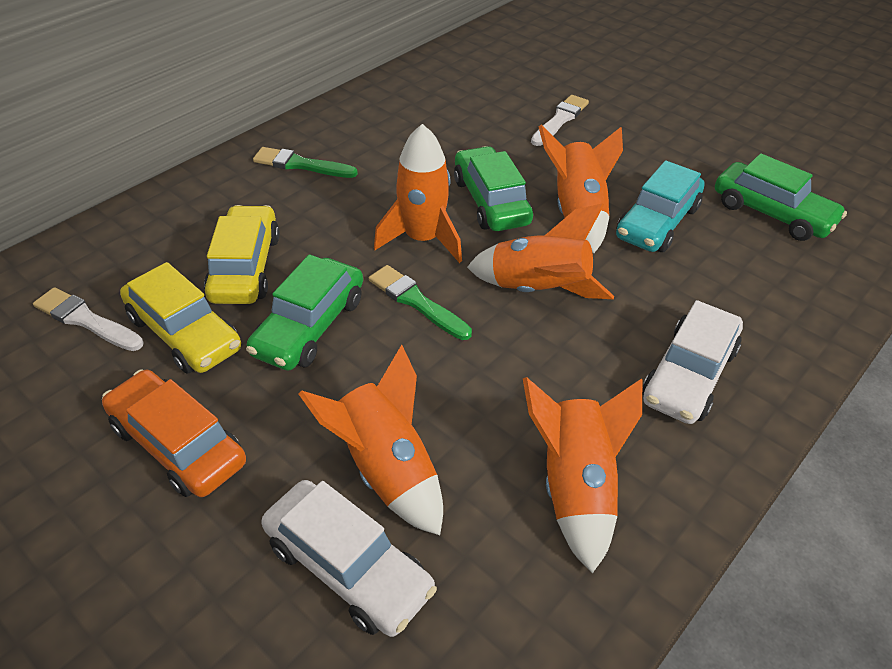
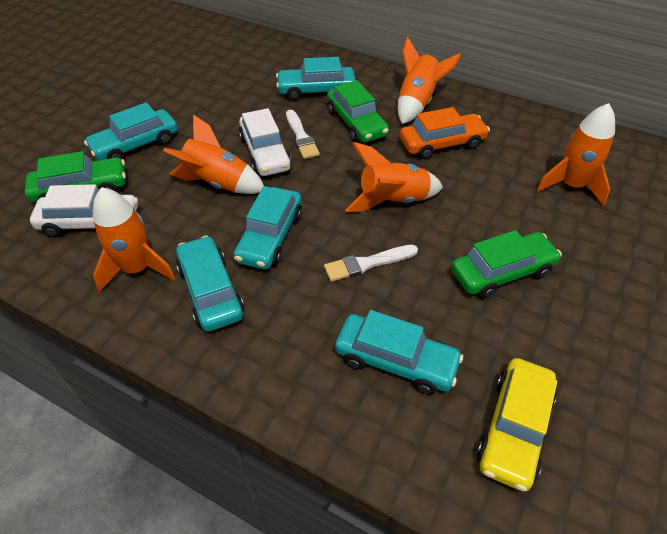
green brush: 2 -> 0
turquoise car: 1 -> 5
yellow car: 2 -> 1

